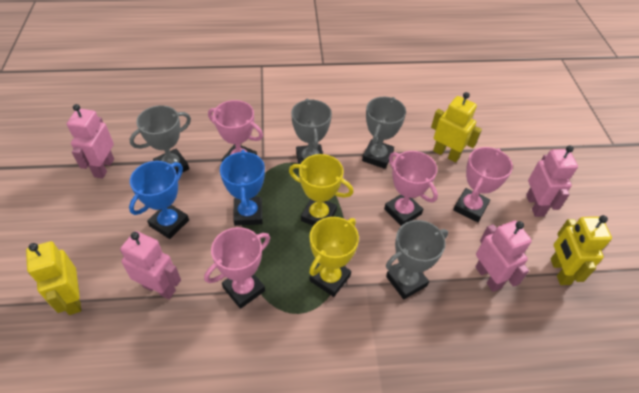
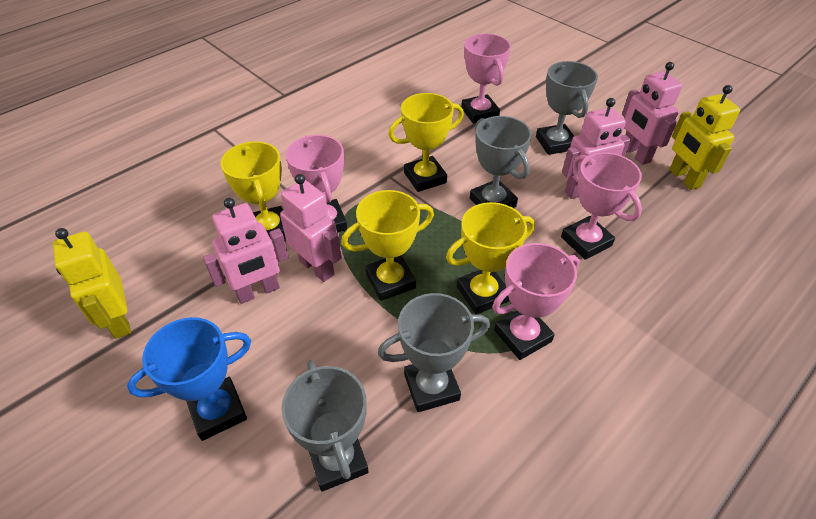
blue trophy: 2 -> 1
yellow robot: 3 -> 2
yellow trophy: 2 -> 4

